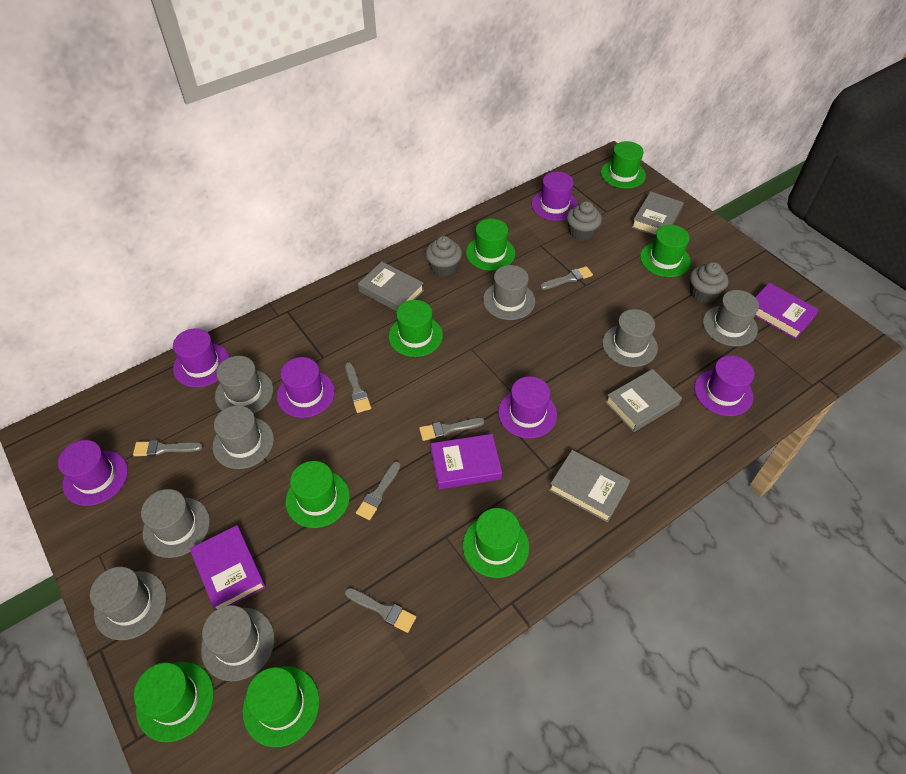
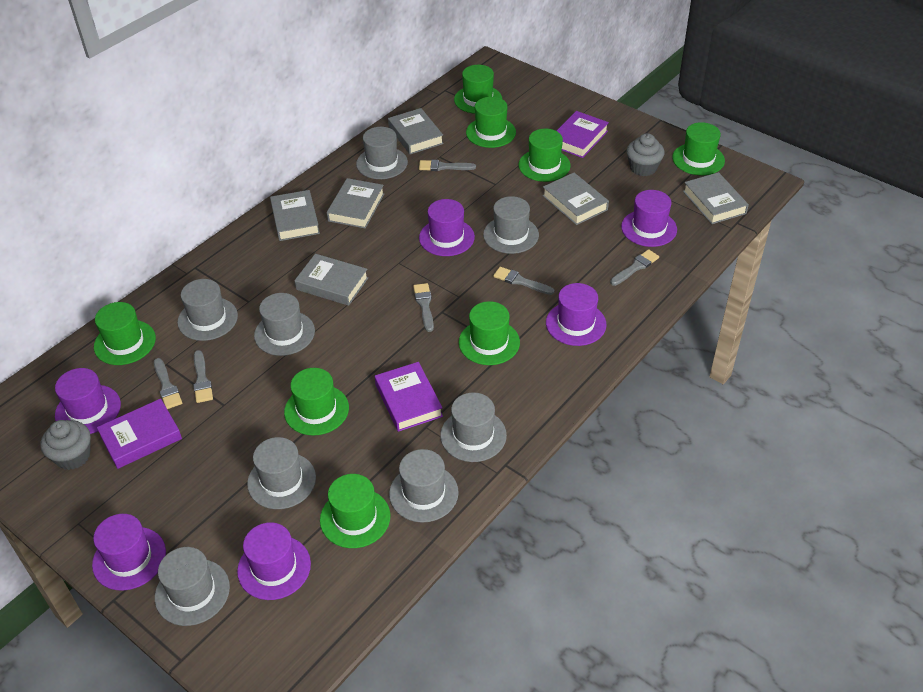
grey book: 4 -> 6
grey cupcake: 3 -> 2

